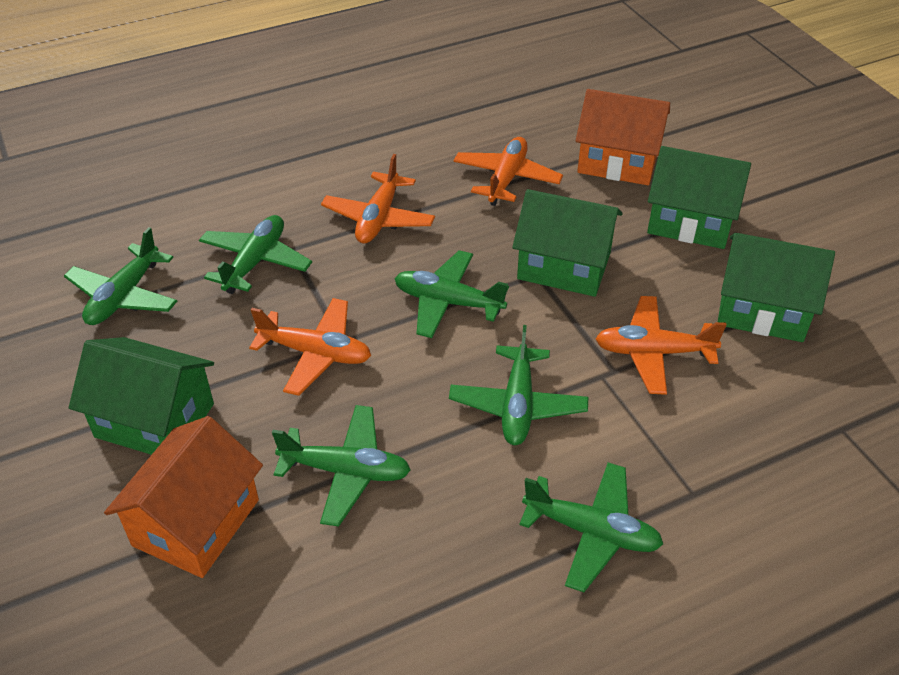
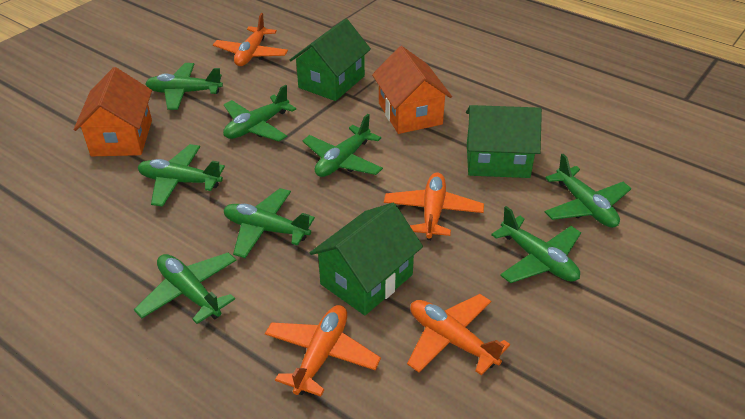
green house: 4 -> 3
green plane: 6 -> 8

